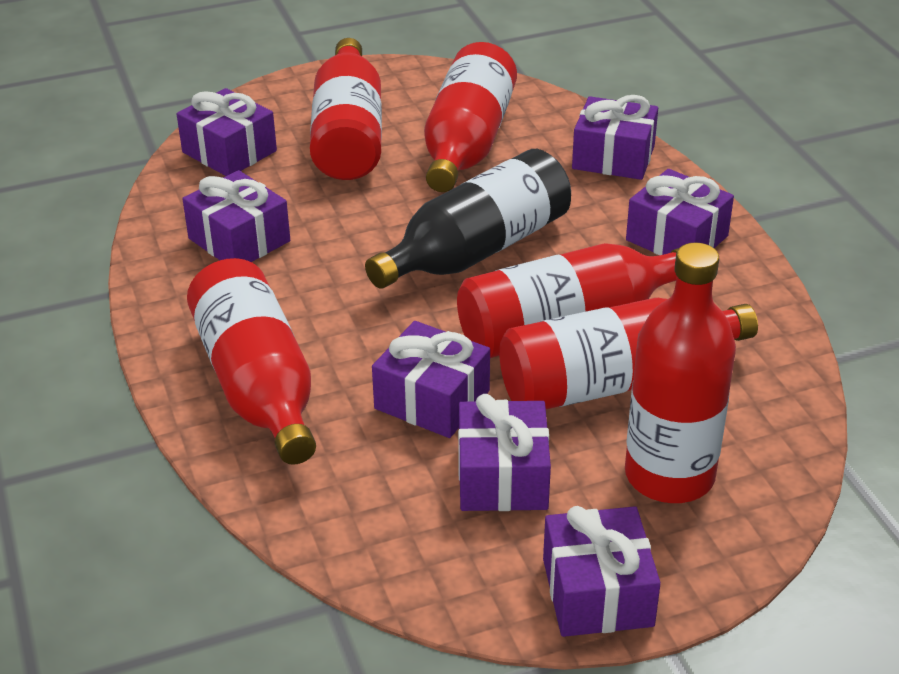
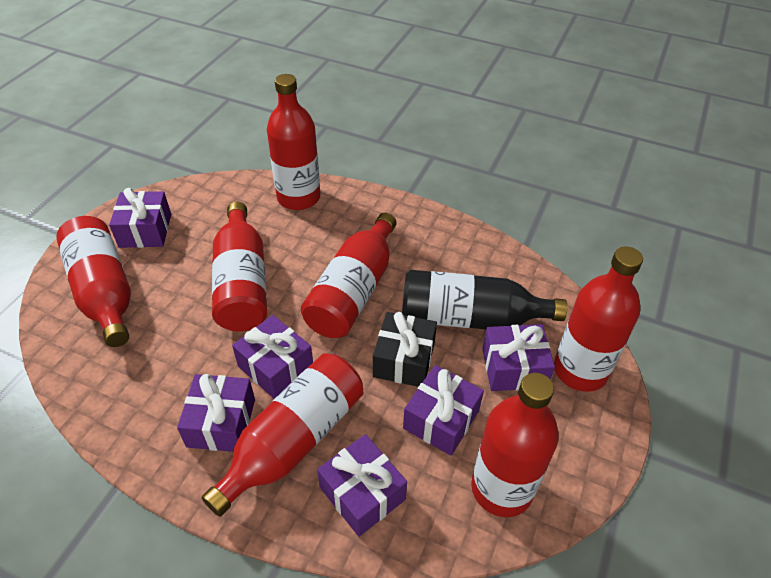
black gift: 0 -> 1
purple gift: 7 -> 6
red bottle: 6 -> 7

